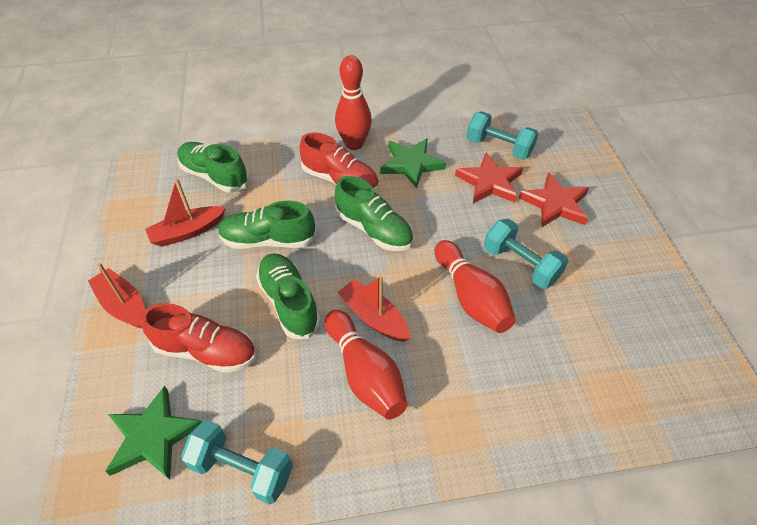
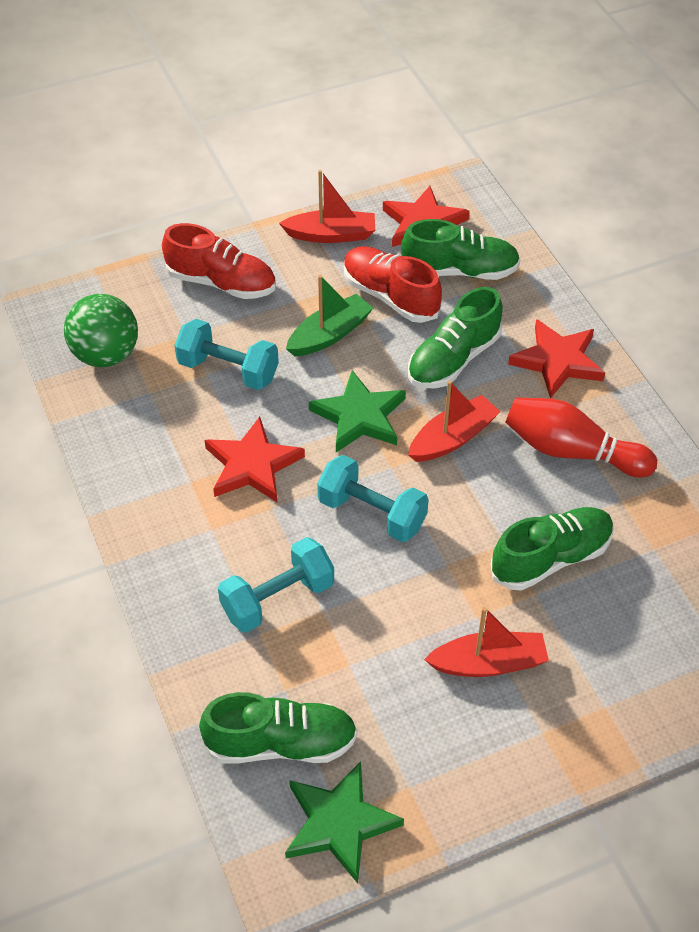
green ball: 0 -> 1
green boat: 0 -> 1
red bowling pin: 3 -> 1
red star: 2 -> 3

